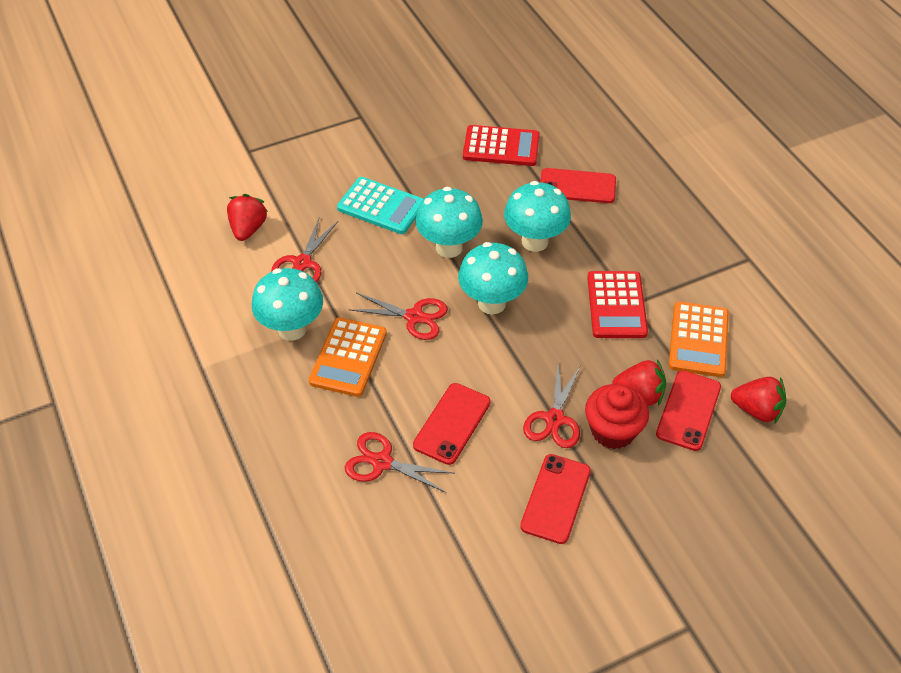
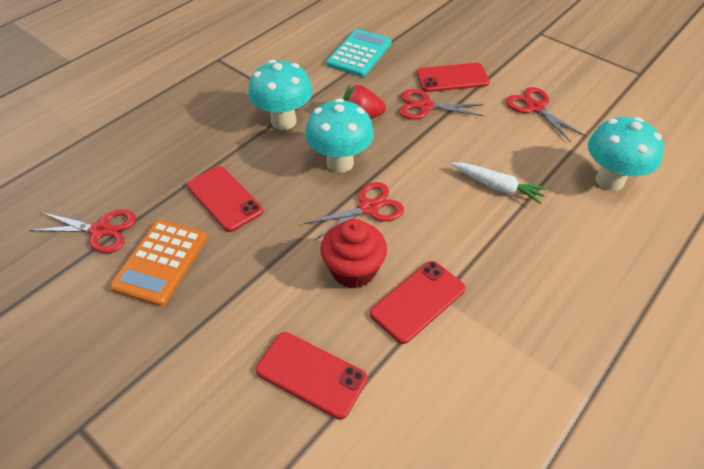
orange calculator: 2 -> 1
red calculator: 2 -> 0
red strawberry: 3 -> 1
turquoise mushroom: 4 -> 3
white carrot: 0 -> 1

